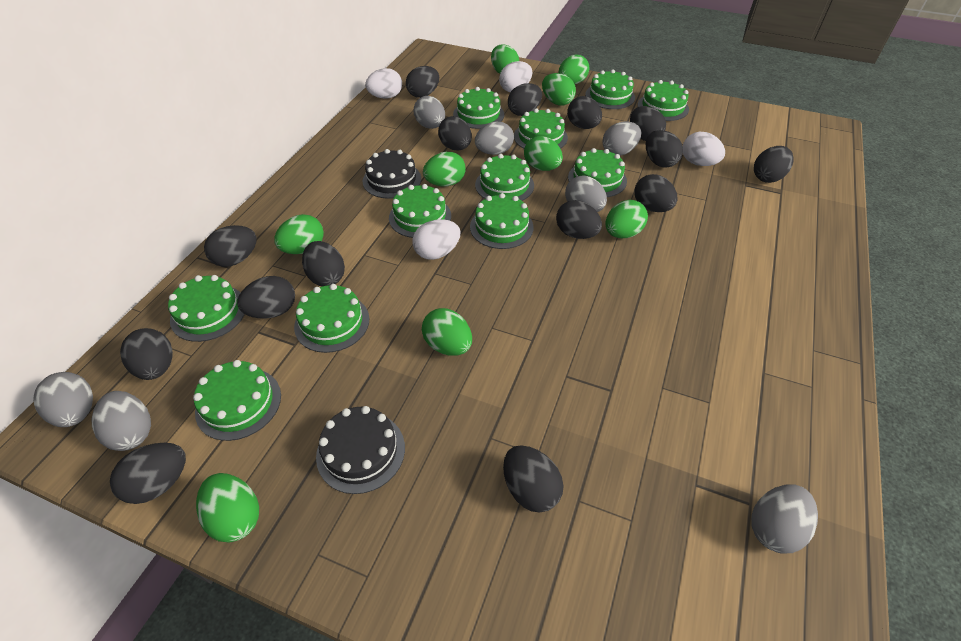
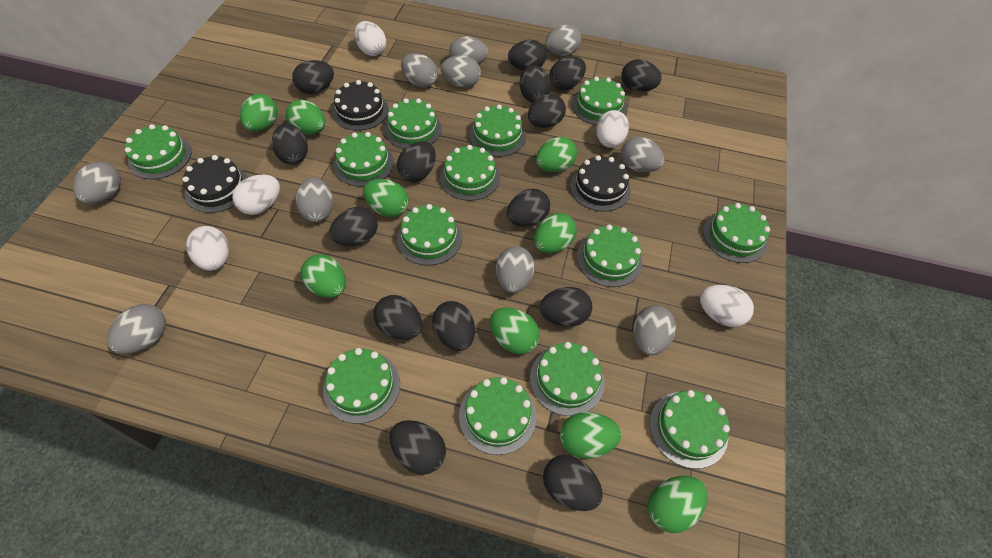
black cake: 2 -> 3
green cake: 11 -> 13
grey egg: 7 -> 10
white egg: 4 -> 5

